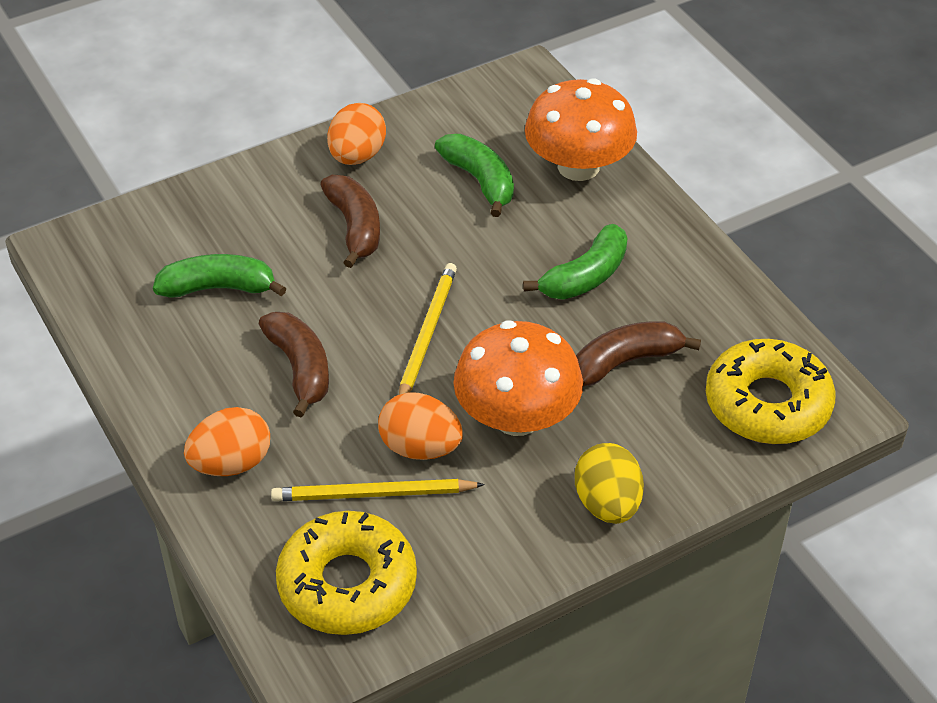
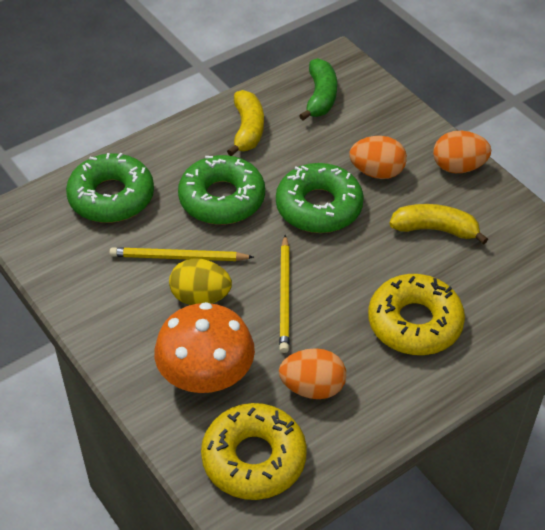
brown banana: 3 -> 0
green banana: 3 -> 1
green donut: 0 -> 3
orange mushroom: 2 -> 1
yellow banana: 0 -> 2

